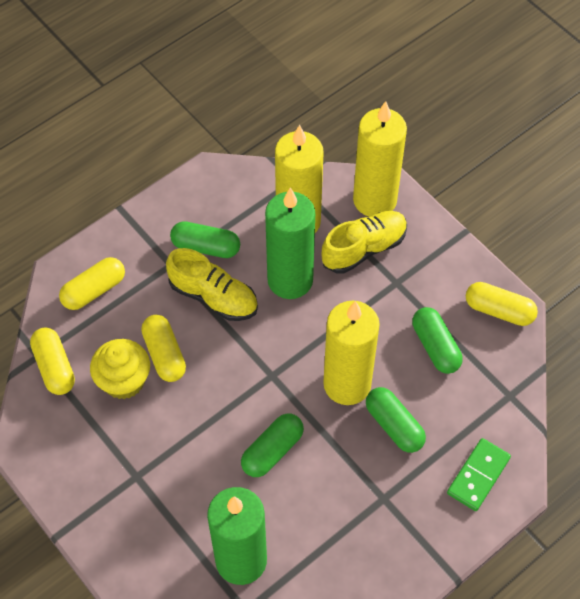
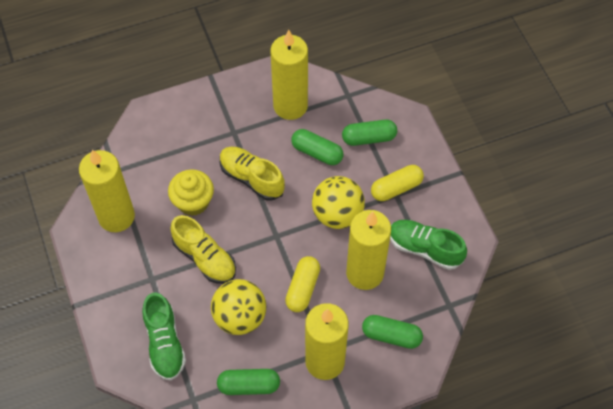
green candle: 2 -> 0
green domino: 1 -> 0
green shoe: 0 -> 2
yellow ball: 0 -> 2
yellow candle: 3 -> 4
yellow capsule: 4 -> 2

